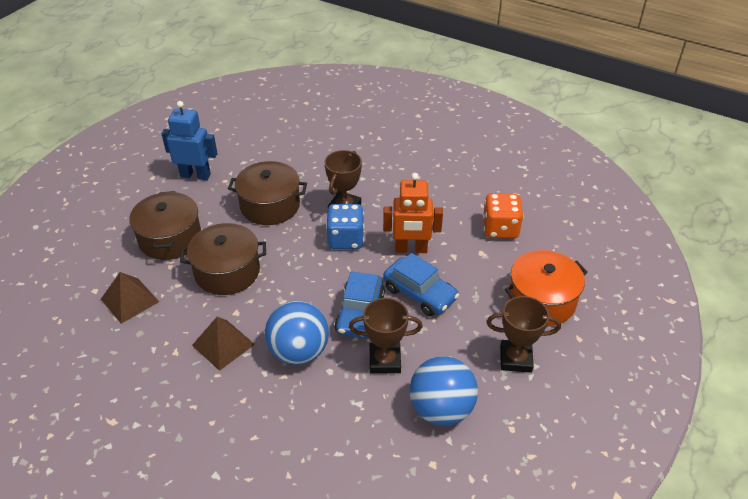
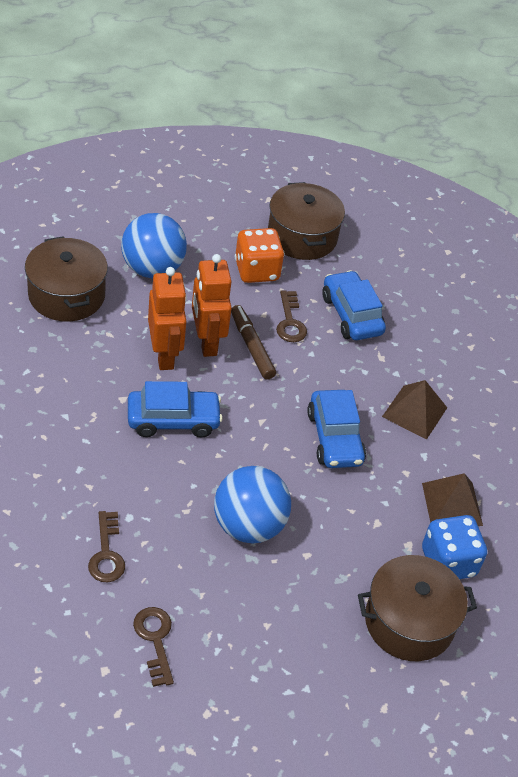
blue car: 2 -> 3
blue robot: 1 -> 0
brown key: 0 -> 3
brown marker: 0 -> 1
brown trophy: 3 -> 0
orange pot: 1 -> 0
orange robot: 1 -> 2

